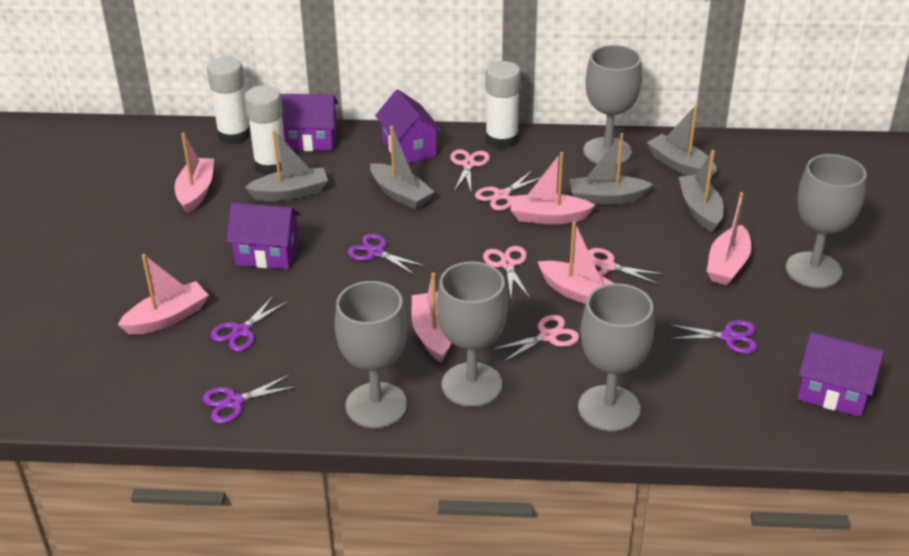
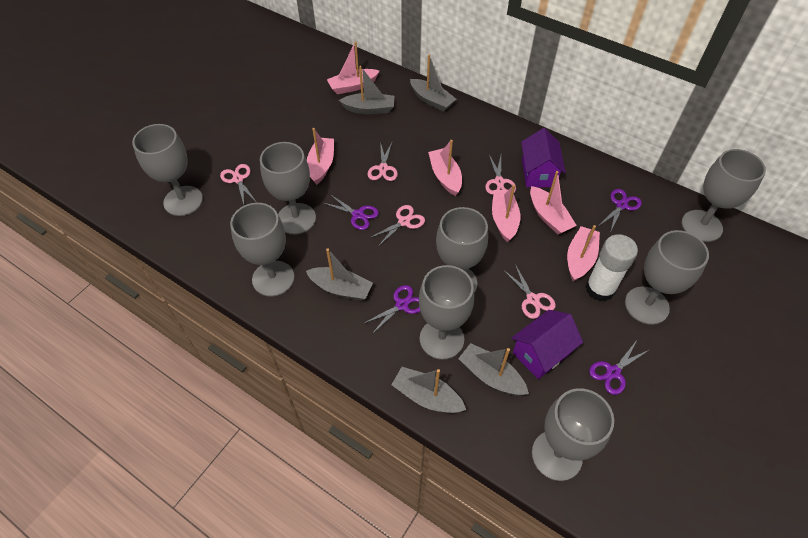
grey goblet: 5 -> 8
purple house: 4 -> 2
white glue stick: 3 -> 1

